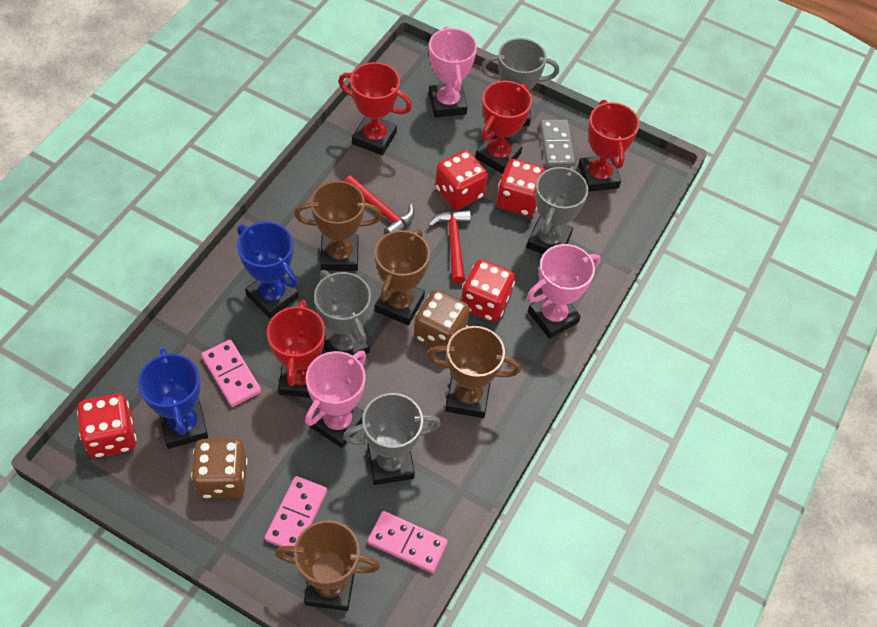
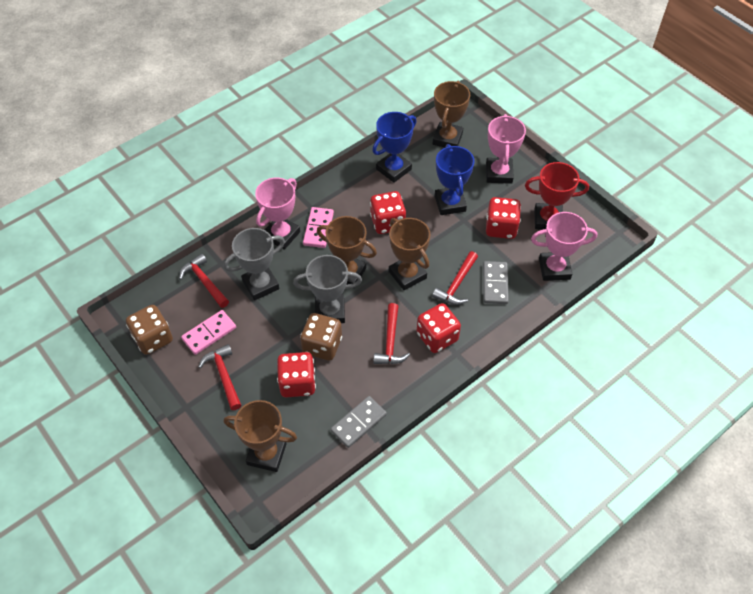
grey domino: 1 -> 2
grey trophy: 4 -> 2
pink domino: 3 -> 2
red hammer: 2 -> 4
red trophy: 4 -> 1

